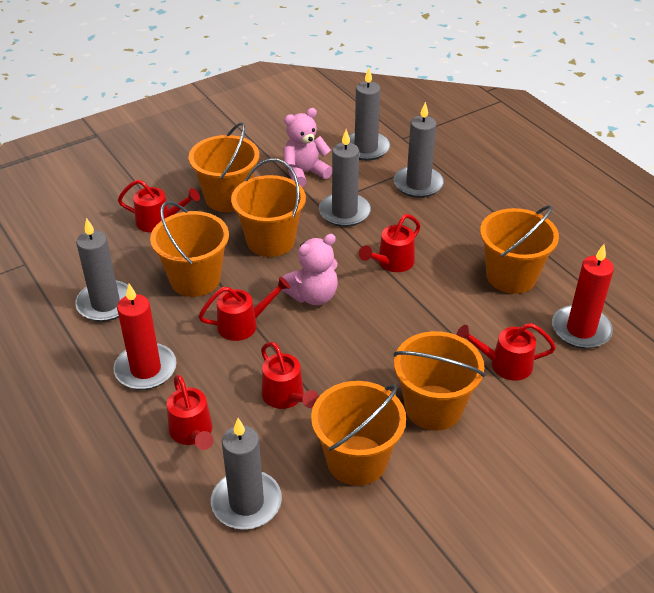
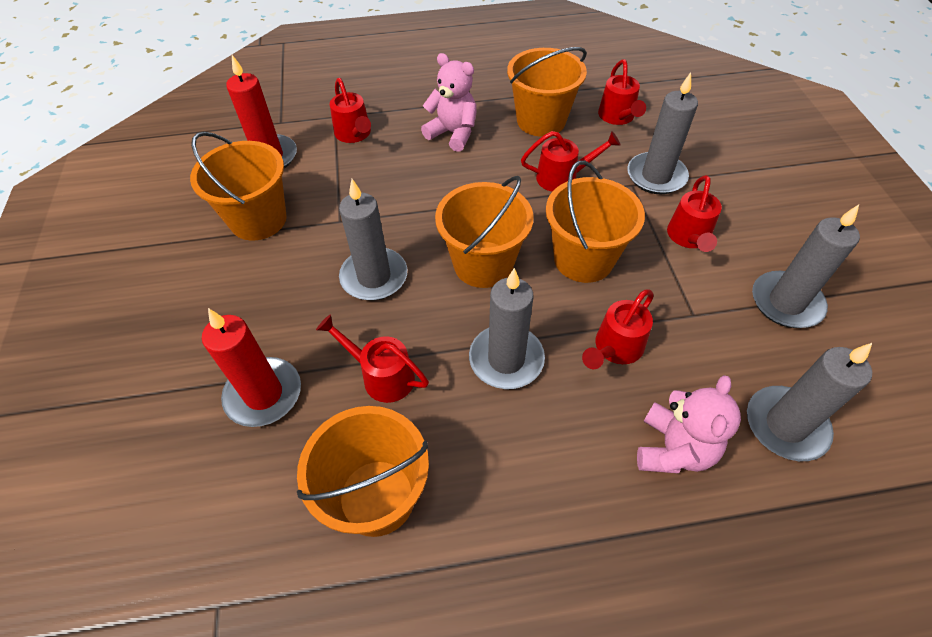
orange bucket: 6 -> 5

